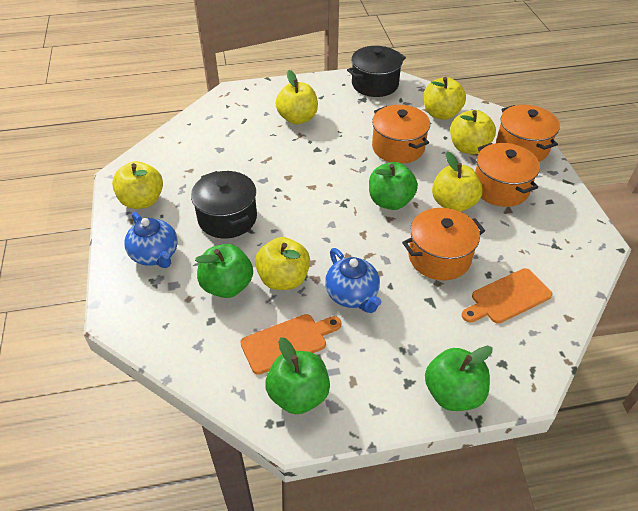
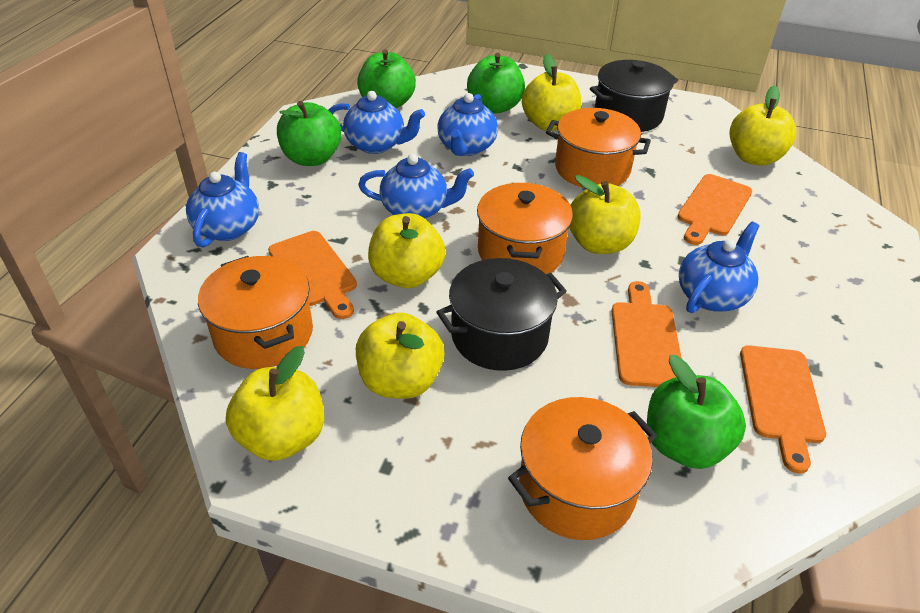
blue teapot: 2 -> 5
orange cutting board: 2 -> 4

